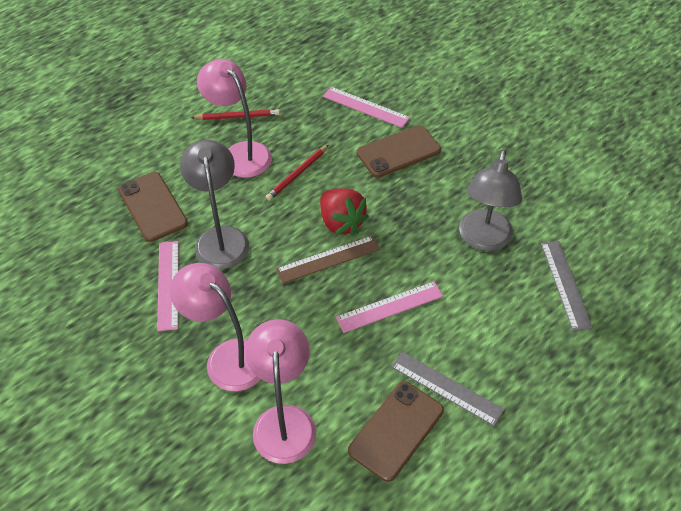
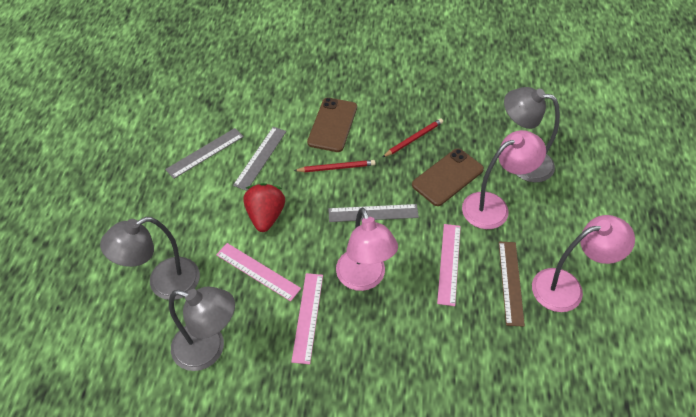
brown phone: 3 -> 2
grey lamp: 2 -> 3
grey ruler: 2 -> 3

